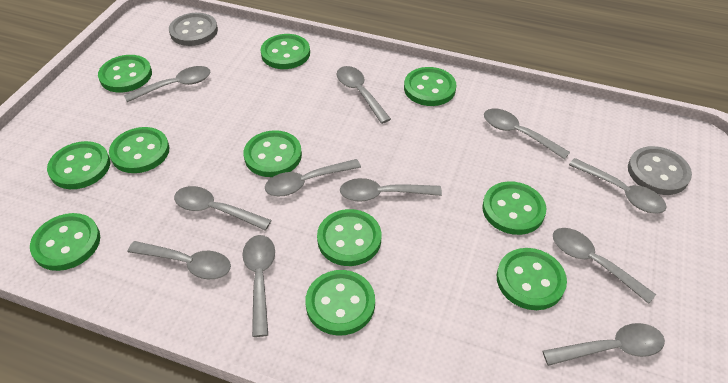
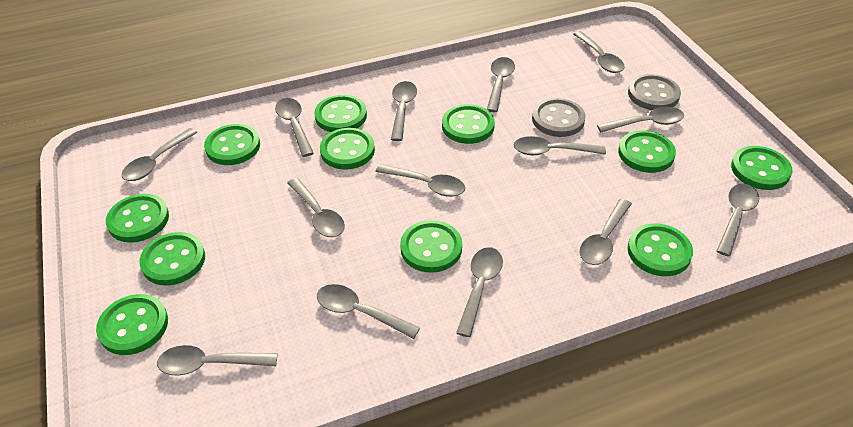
grey spoon: 11 -> 14

